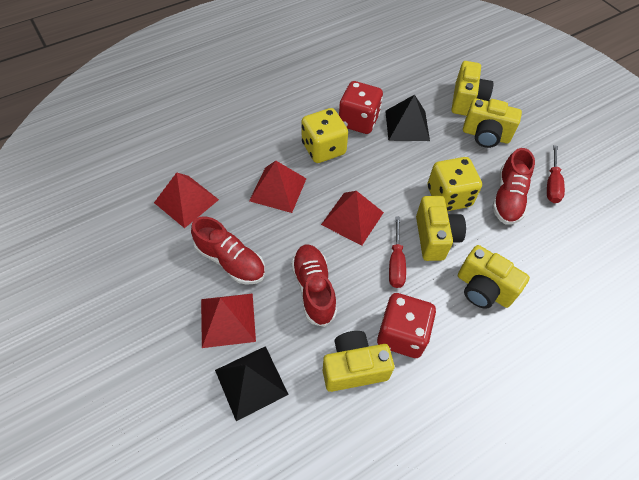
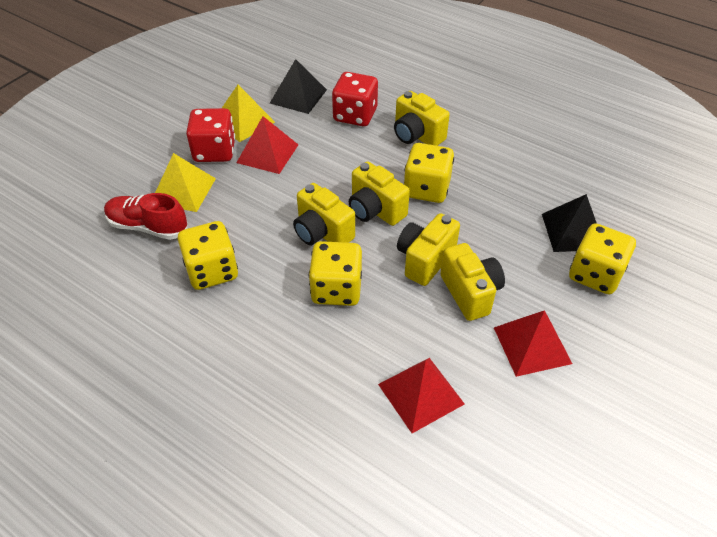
red pyramid: 4 -> 3
red screwdriver: 2 -> 0
red shoe: 3 -> 1
yellow dice: 2 -> 4
yellow pyramid: 0 -> 2

